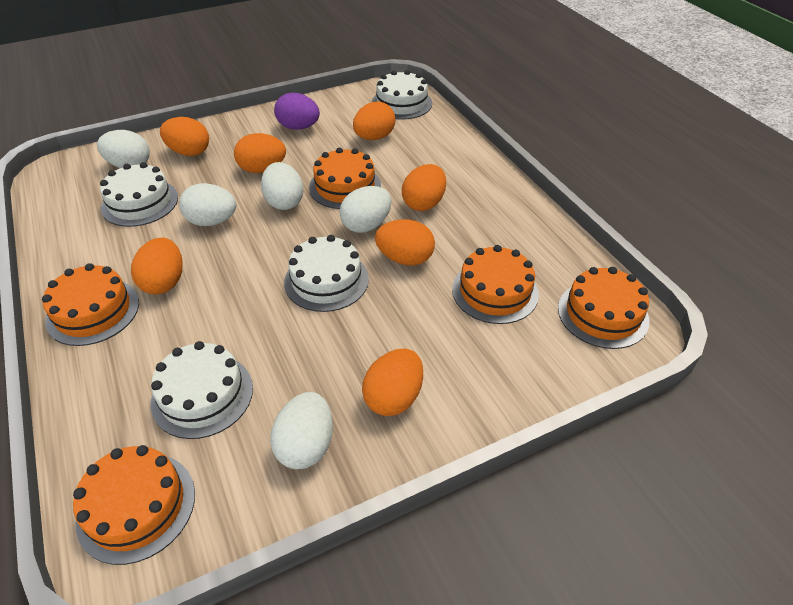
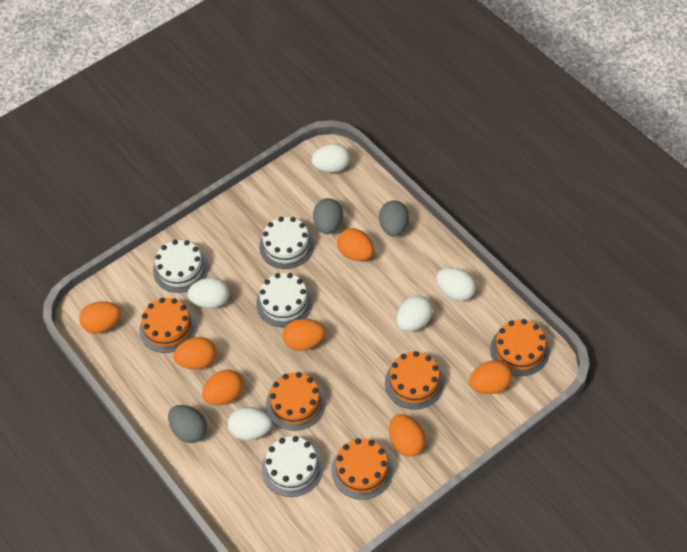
grey egg: 0 -> 3
purple egg: 1 -> 0

